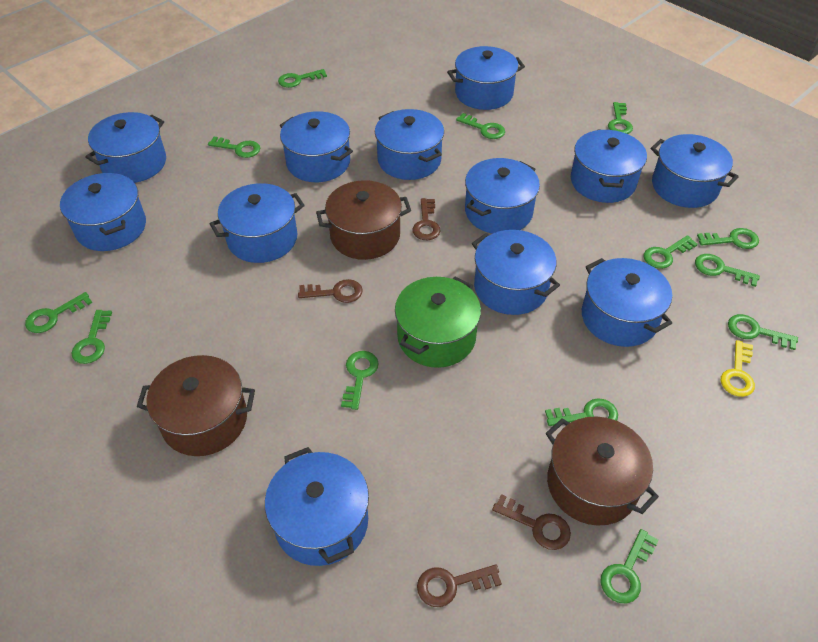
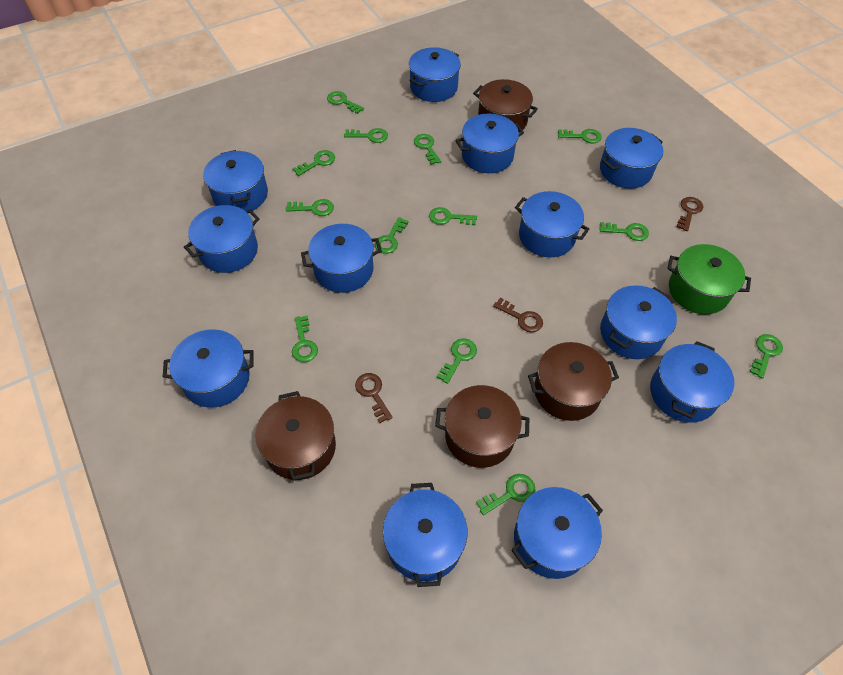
brown key: 4 -> 3
brown pot: 3 -> 4
yellow key: 1 -> 0

